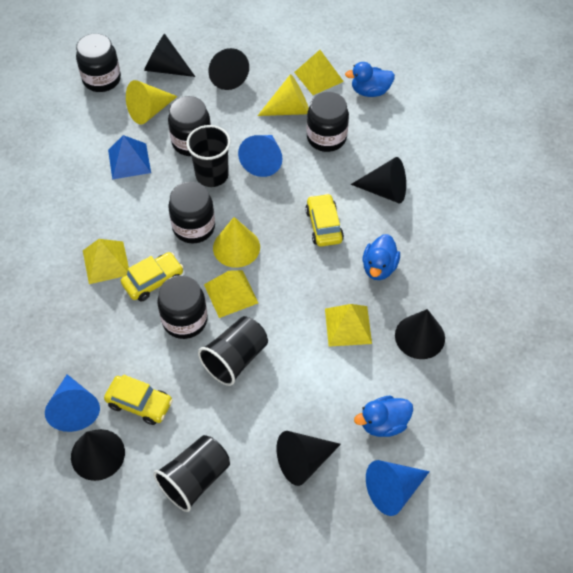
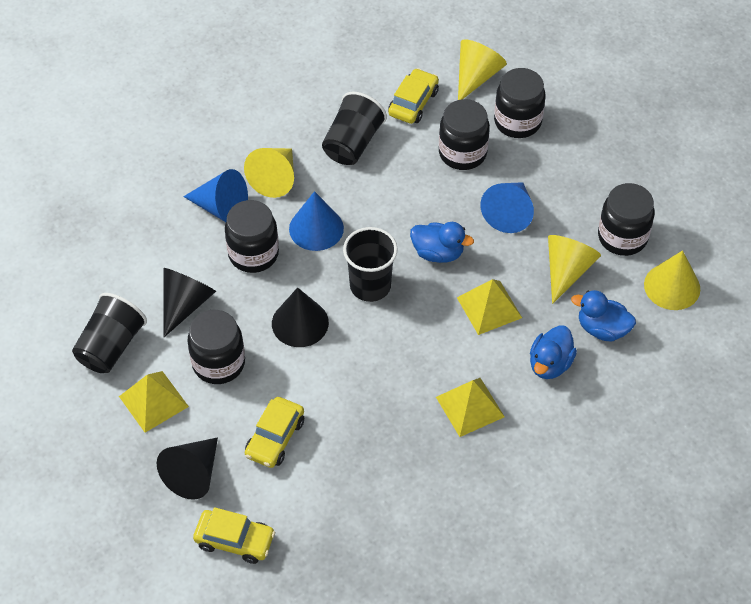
black cone: 6 -> 3
blue pyramid: 1 -> 0
yellow cone: 3 -> 4
yellow pyramid: 4 -> 3

